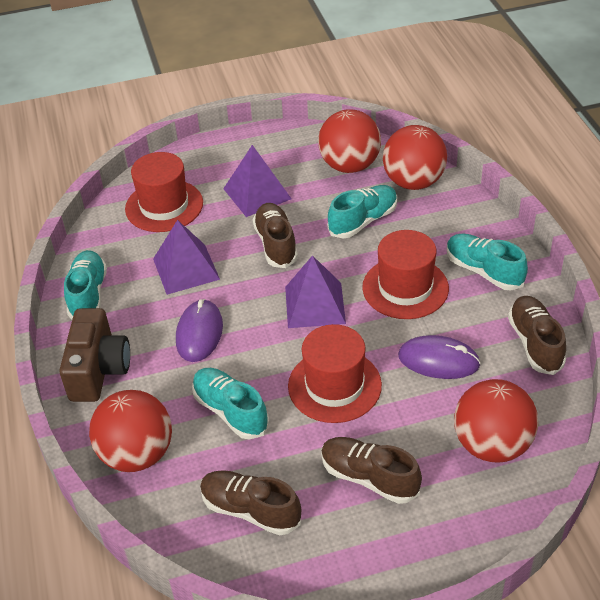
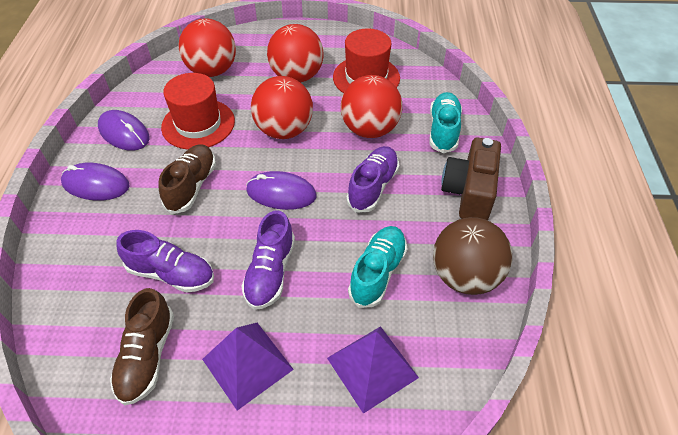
brown ball: 0 -> 1
brown shoe: 4 -> 2
purple mouse: 2 -> 3
purple pyramid: 3 -> 2
purple shoe: 0 -> 3
red hat: 3 -> 2
turquoise shoe: 4 -> 2

